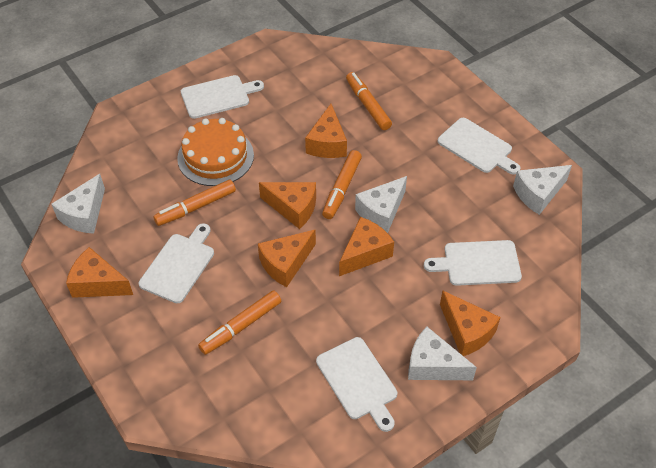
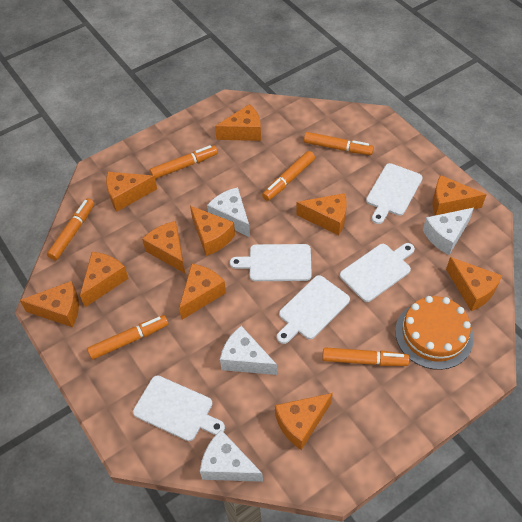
orange cheese: 6 -> 11
orange marker: 4 -> 6

